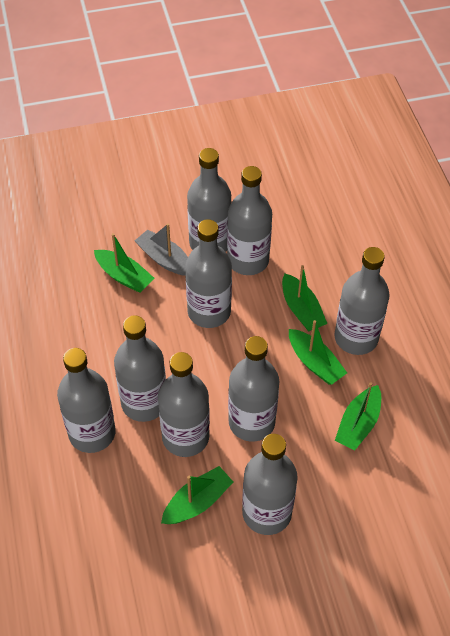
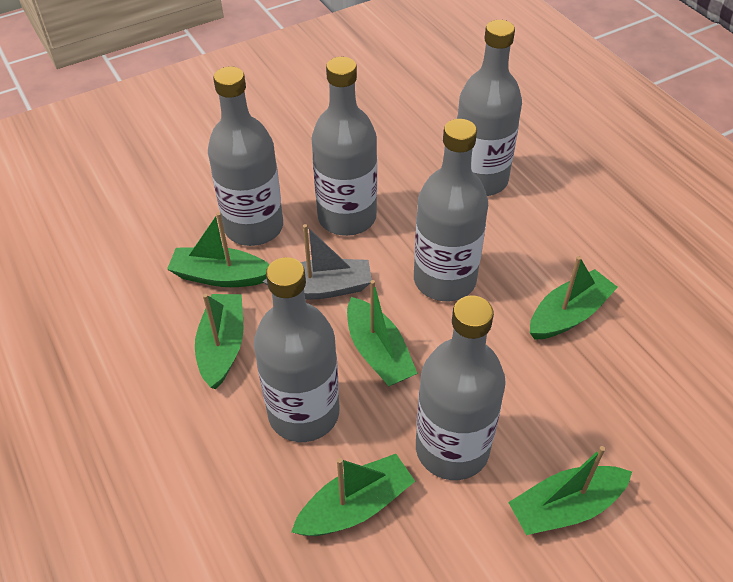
green boat: 5 -> 6
grey bottle: 9 -> 6

